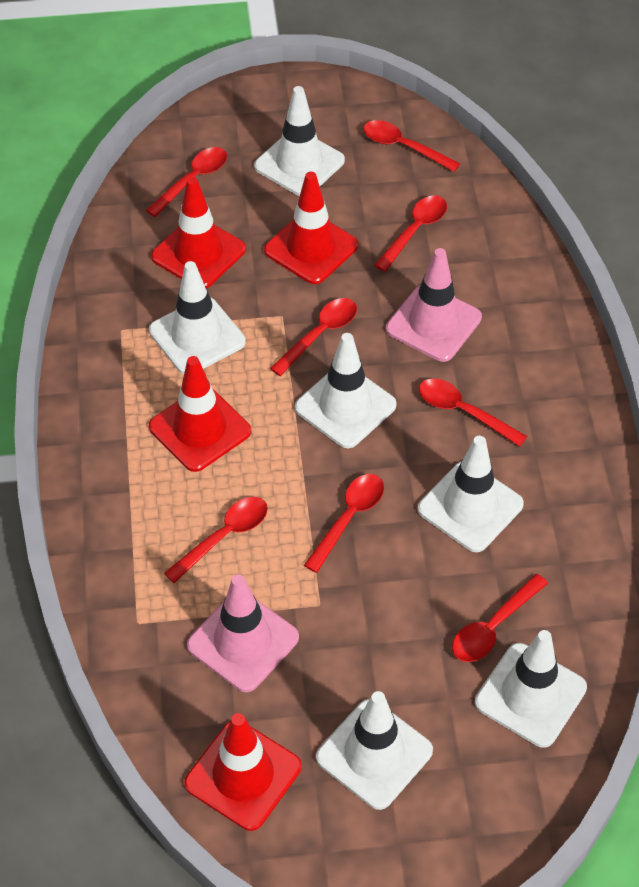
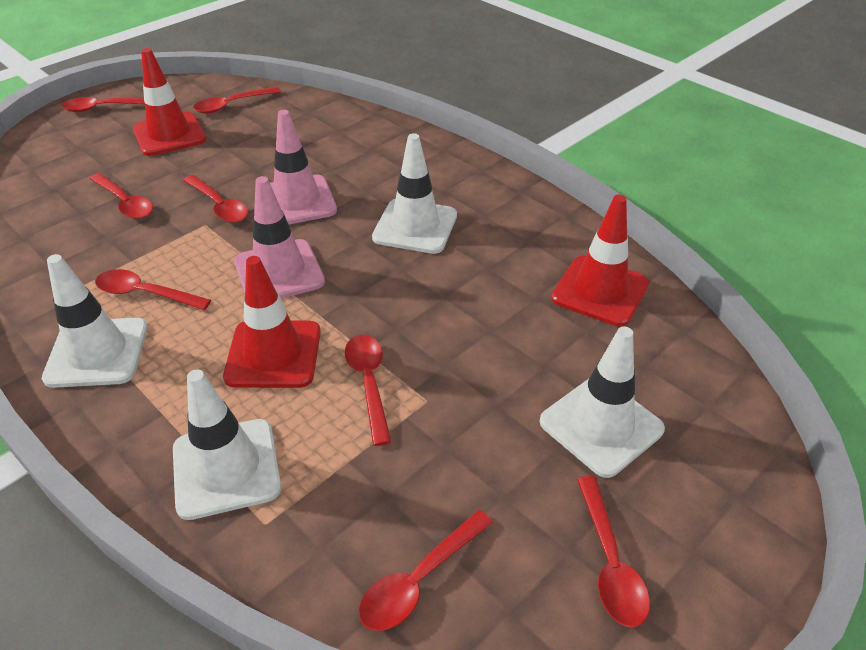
red traffic cone: 4 -> 3
white traffic cone: 6 -> 4

